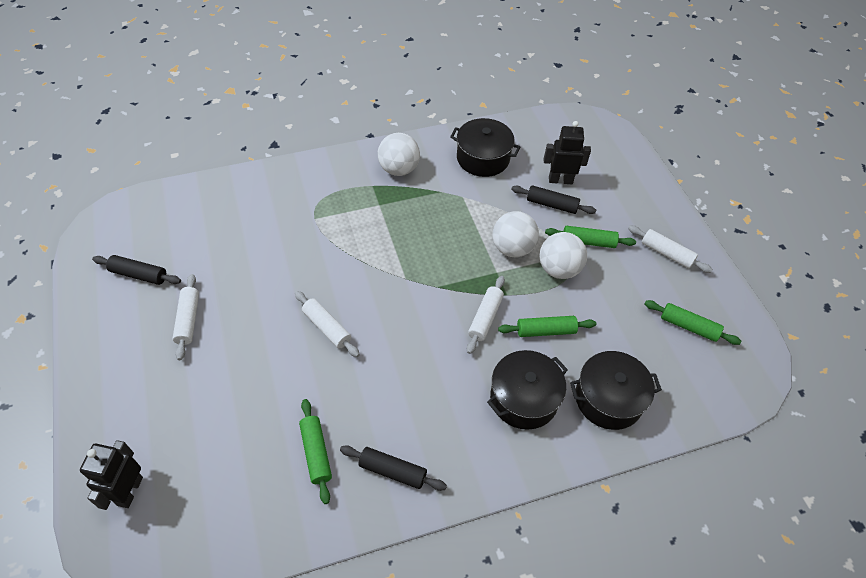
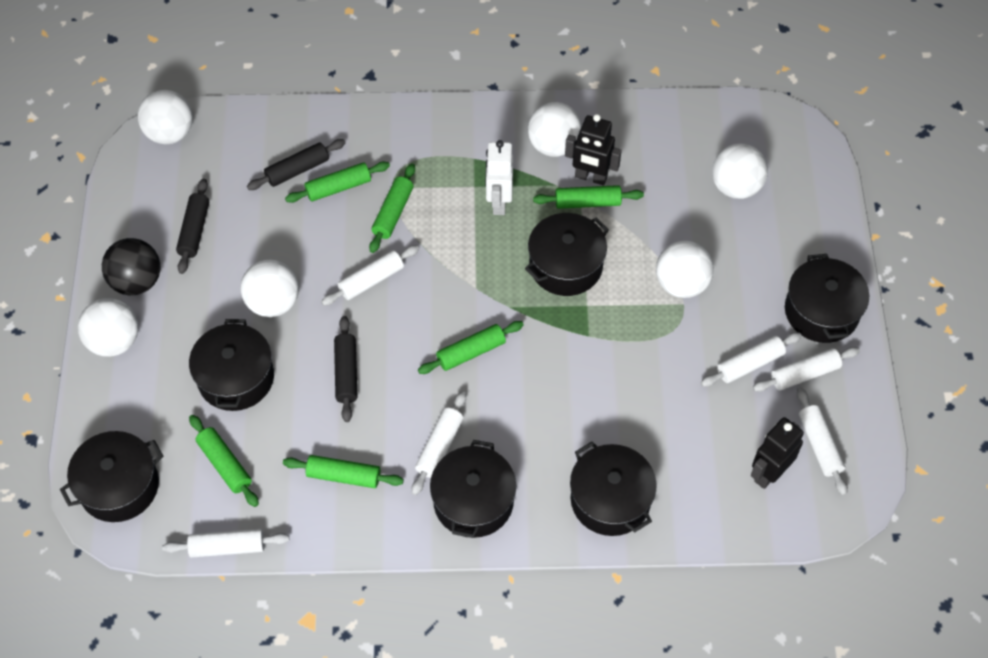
black ball: 0 -> 1
black pot: 3 -> 6
green rolling pin: 4 -> 6
white ball: 3 -> 6
white robot: 0 -> 1
white rolling pin: 4 -> 6

